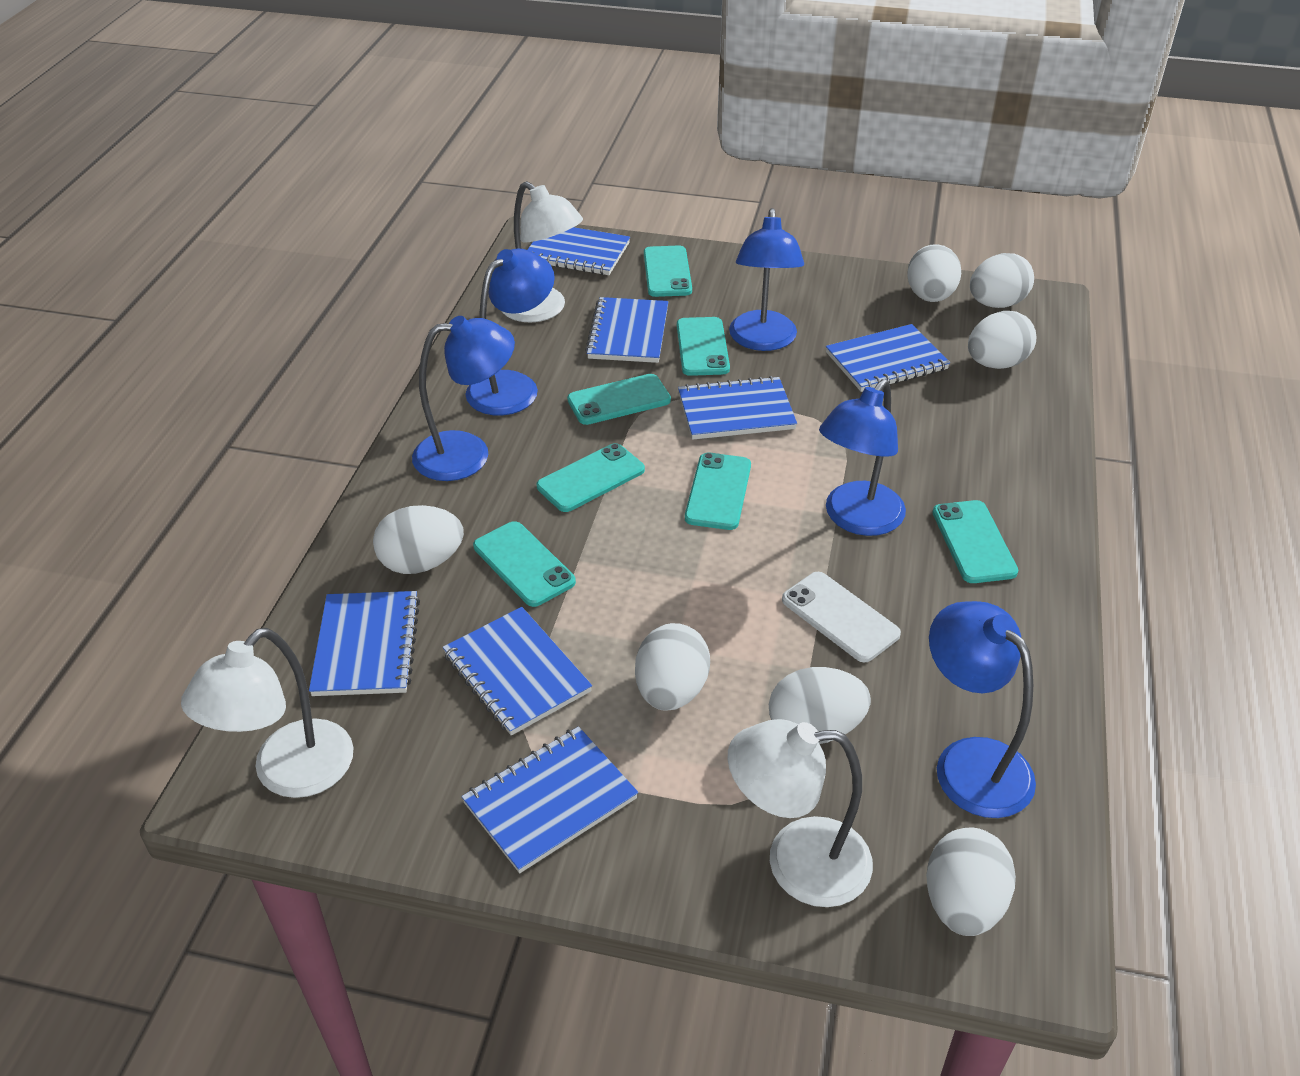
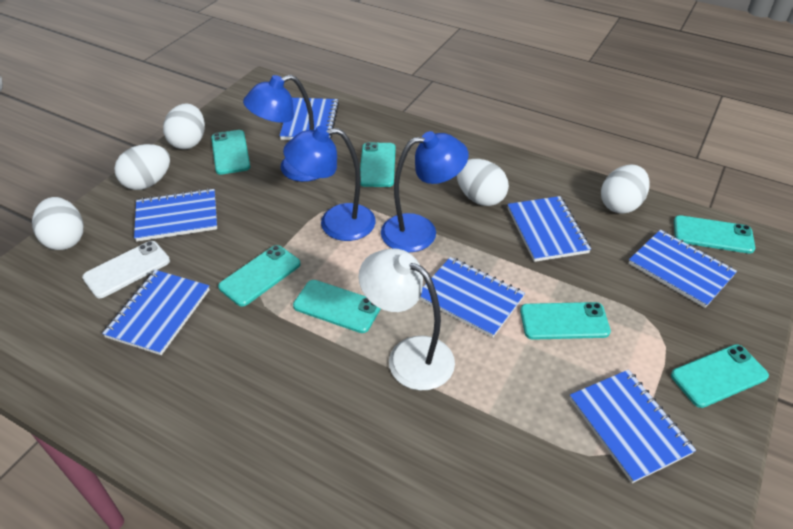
blue lamp: 5 -> 3
white egg: 7 -> 5
white lamp: 3 -> 1

